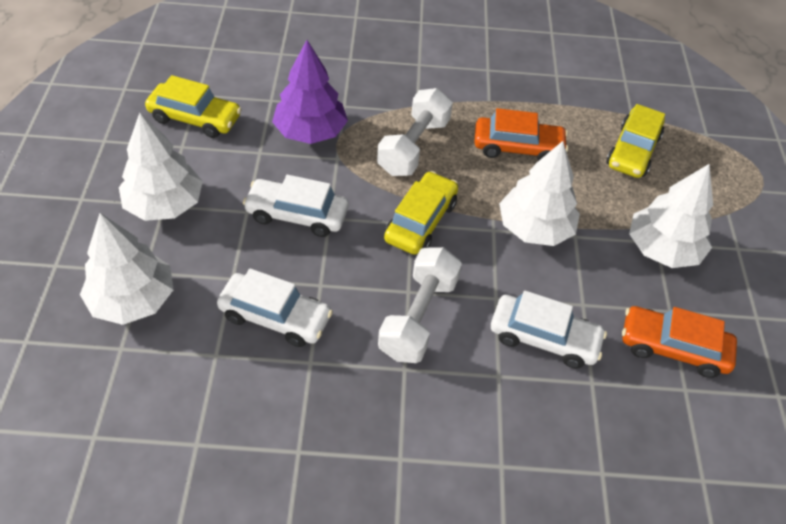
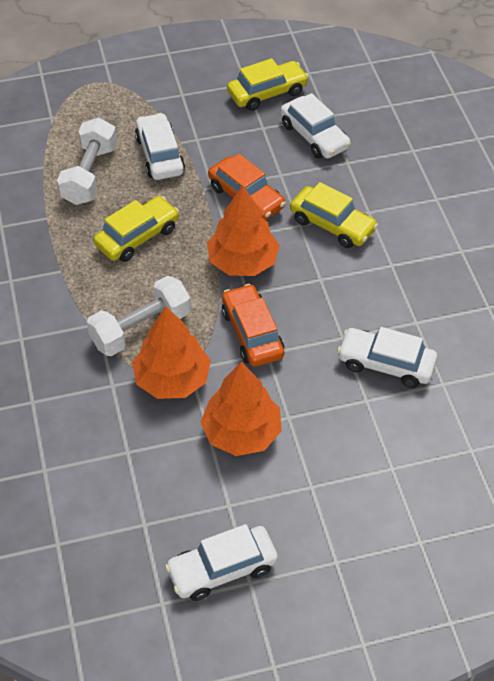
orange tree: 0 -> 3
purple tree: 1 -> 0
white car: 3 -> 4
white tree: 4 -> 0

